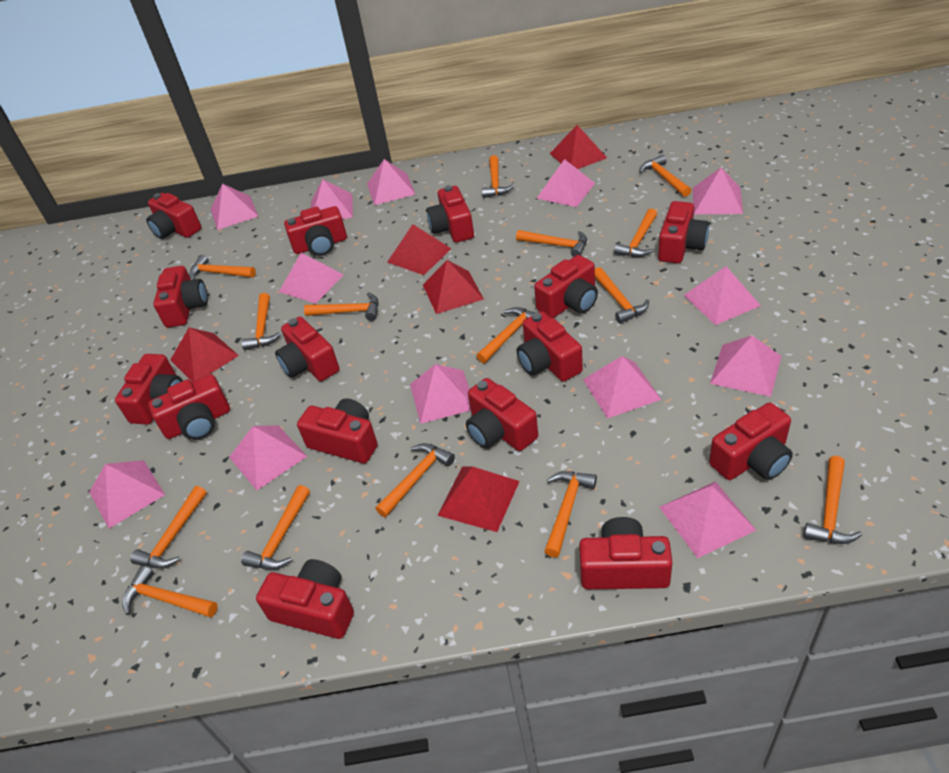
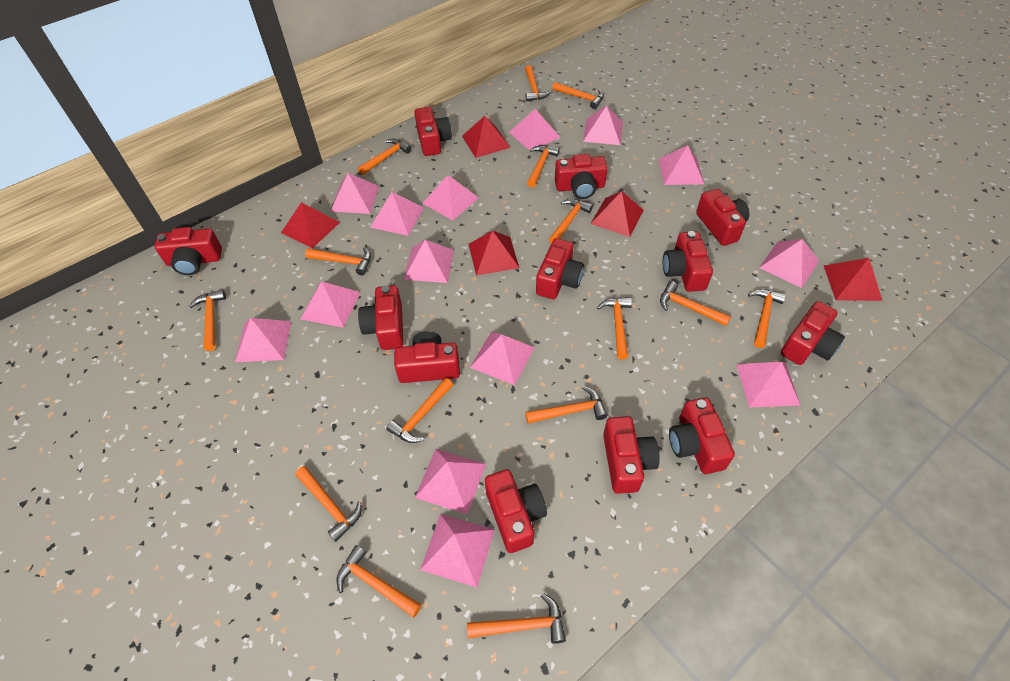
pink pyramid: 13 -> 14
red camera: 15 -> 12

